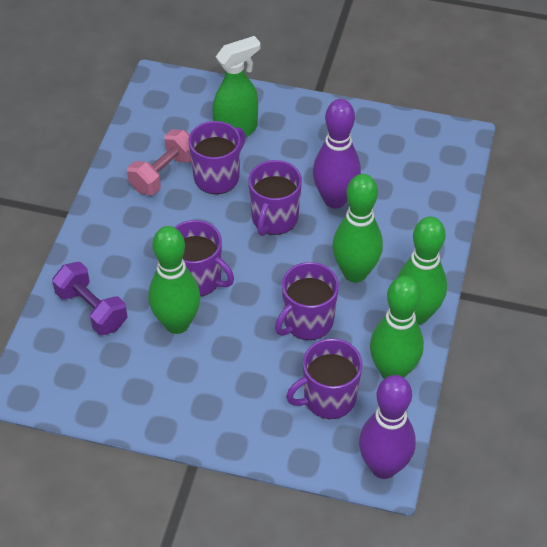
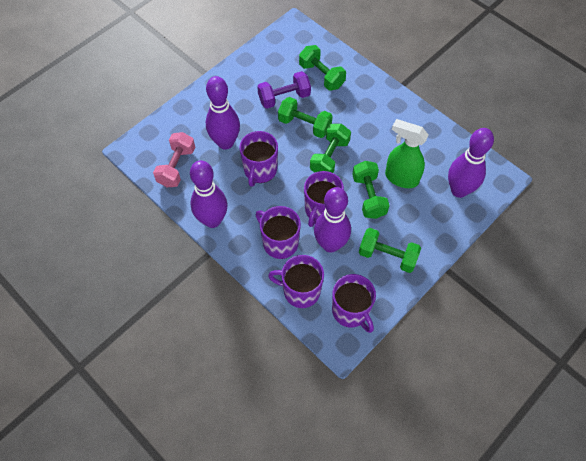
green bowling pin: 4 -> 0
green dumbbell: 0 -> 5
purple bowling pin: 2 -> 4

